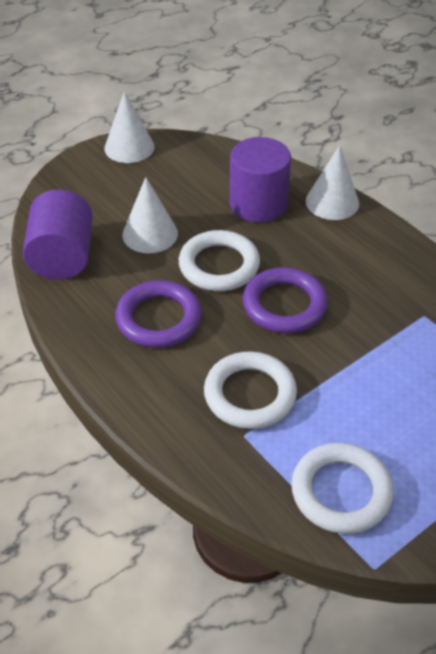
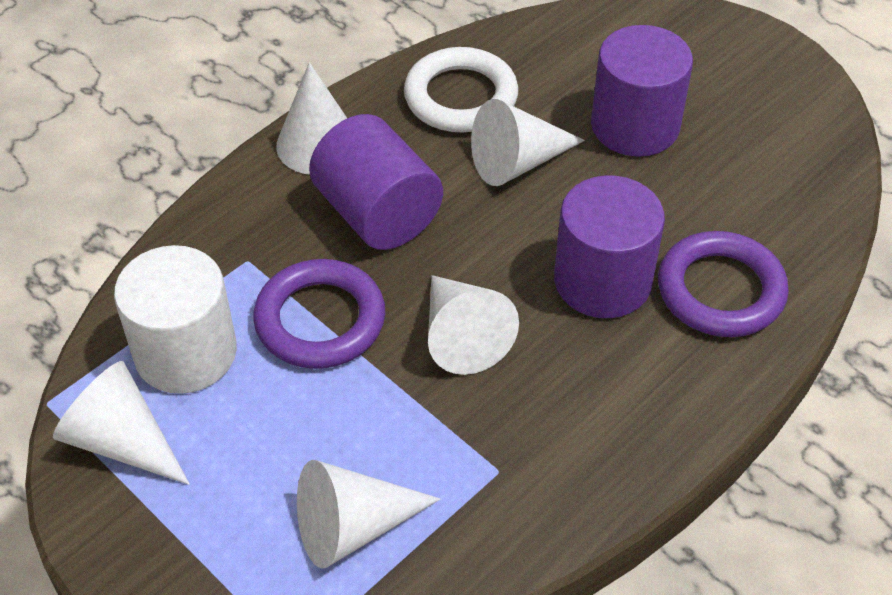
purple cylinder: 2 -> 3
white cone: 3 -> 5
white cylinder: 0 -> 1
white ring: 3 -> 1

